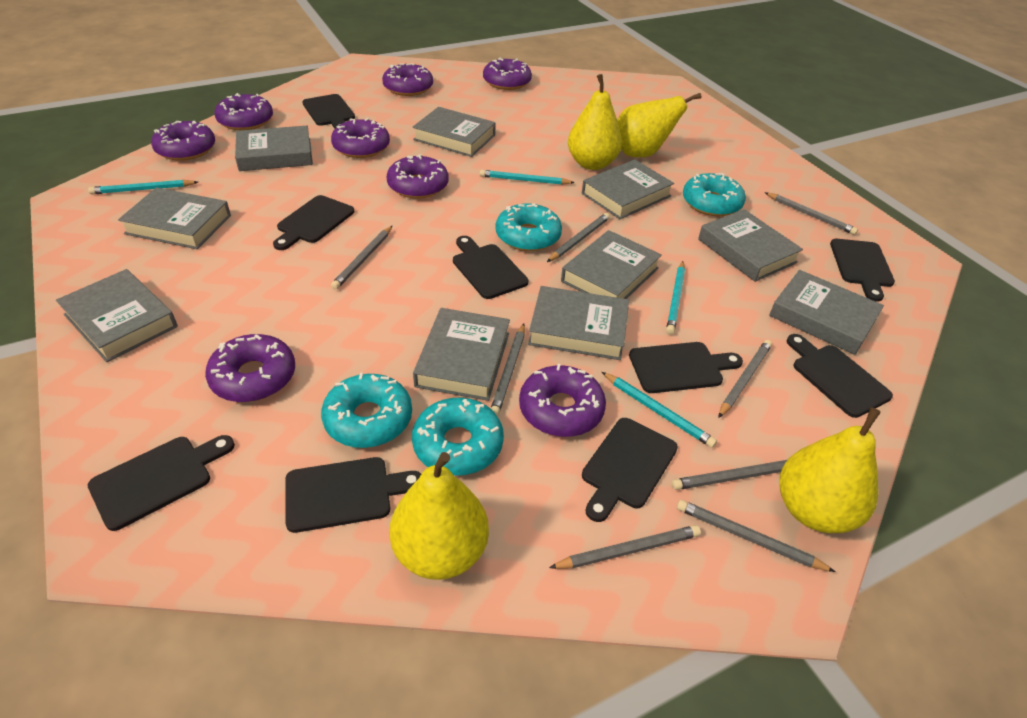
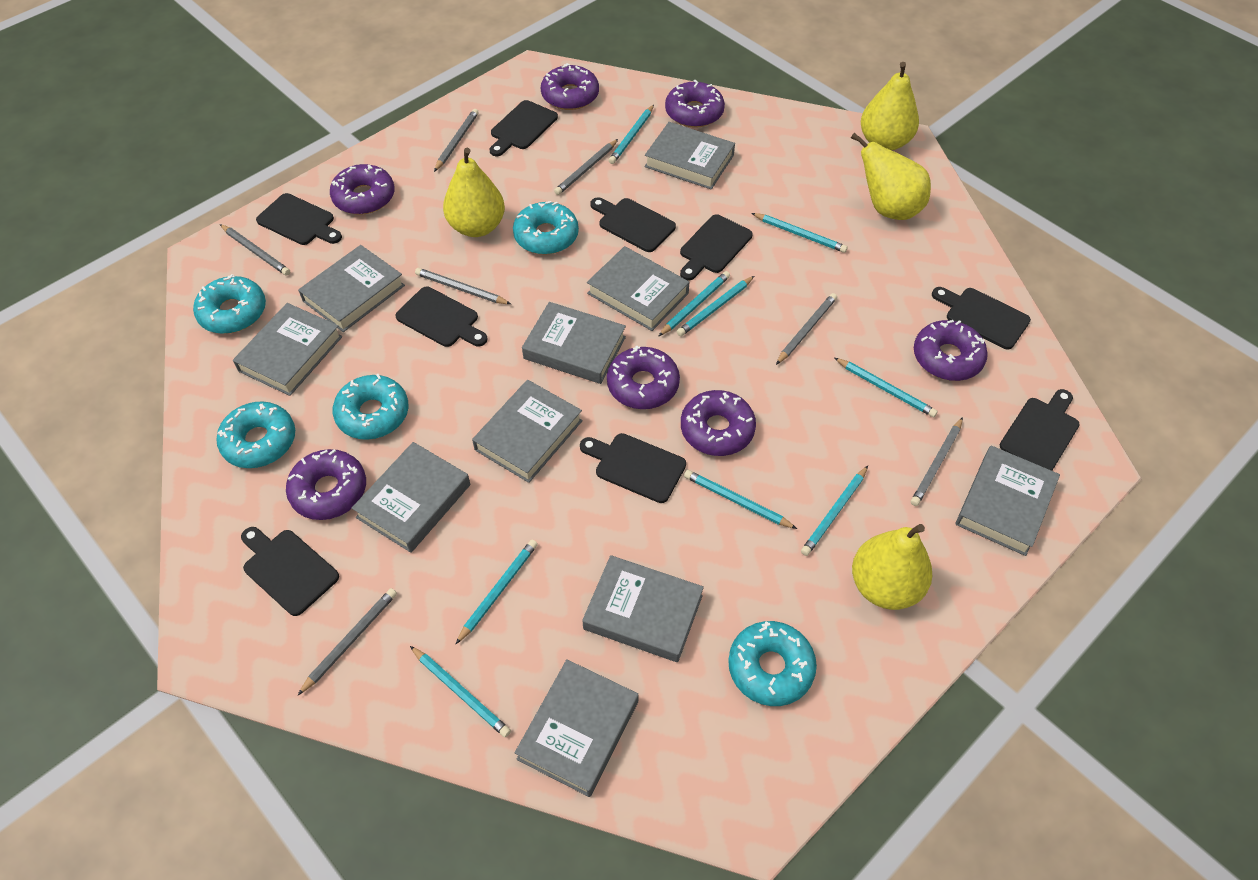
grey pencil: 8 -> 7
purple donut: 8 -> 7
turquoise donut: 4 -> 5
turquoise pencil: 4 -> 9

